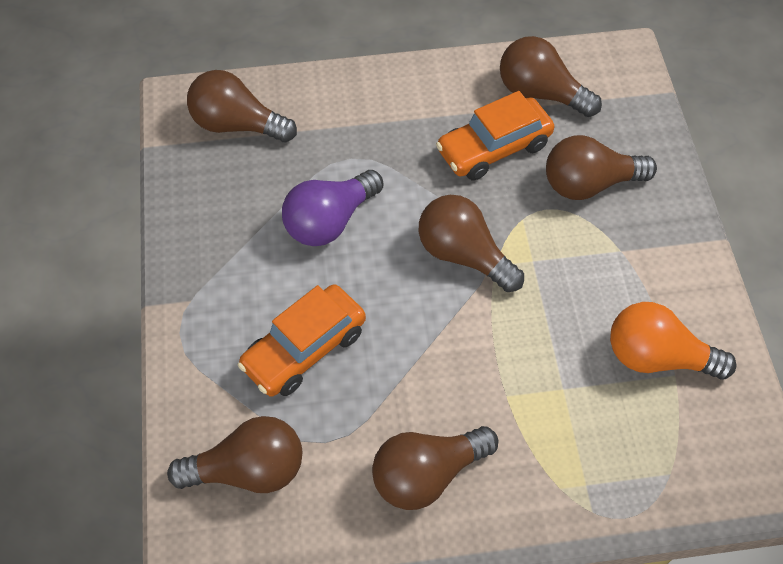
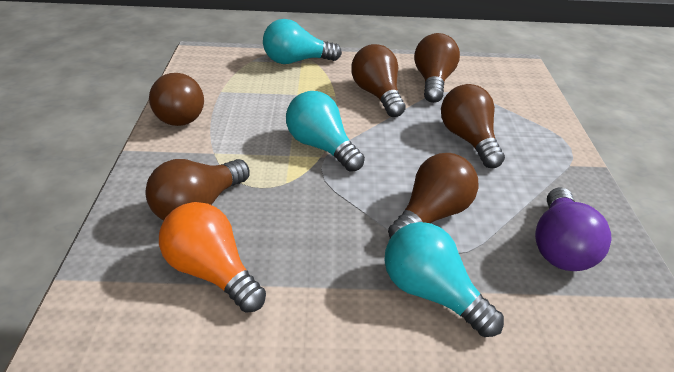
orange car: 2 -> 0
turquoise light bulb: 0 -> 3

